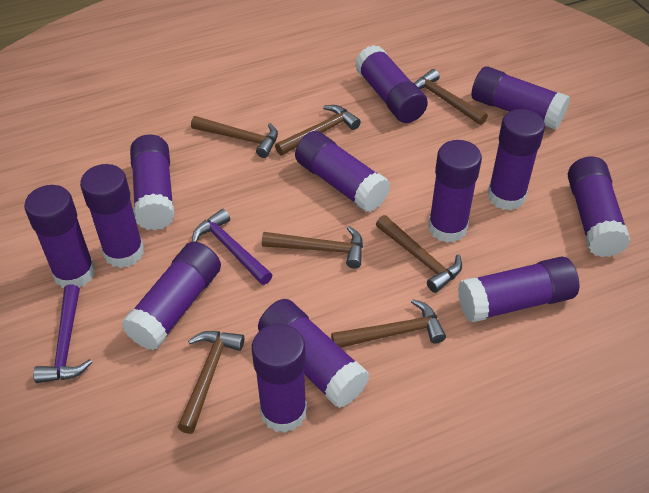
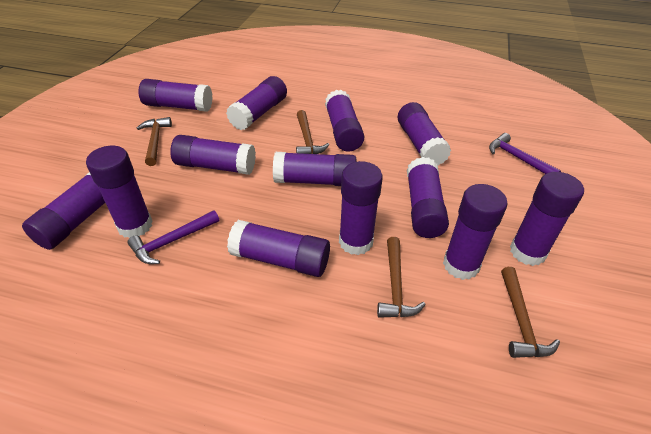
brown hammer: 7 -> 4

